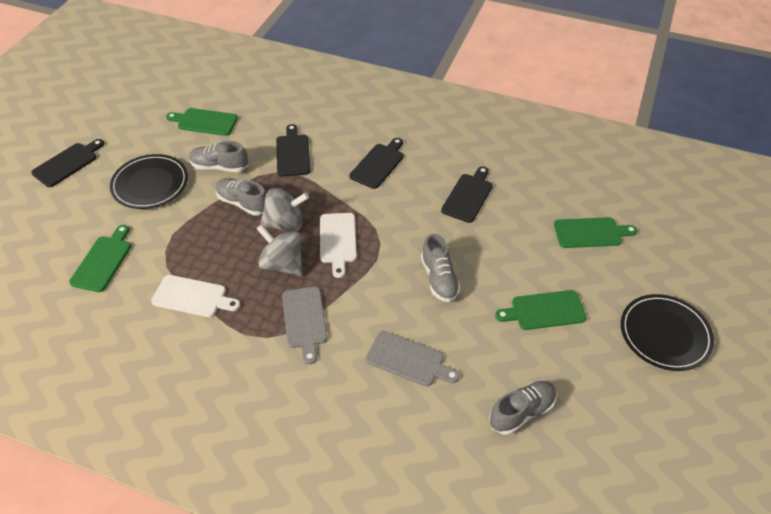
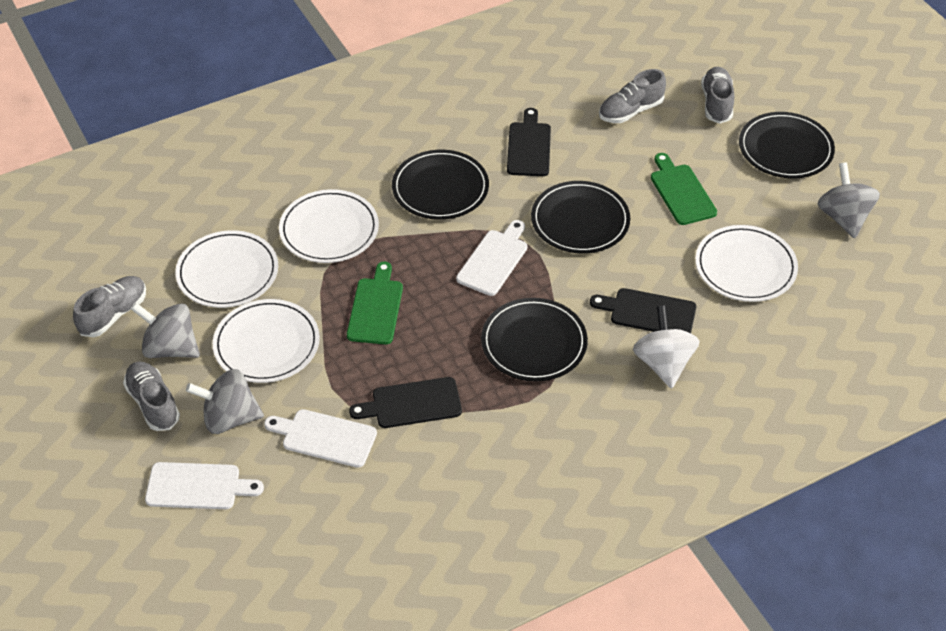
black cutting board: 4 -> 3
black plate: 2 -> 4
green cutting board: 4 -> 2
grey cutting board: 2 -> 0
grey spinning top: 2 -> 3
white cutting board: 2 -> 3
white plate: 0 -> 4
white spinning top: 0 -> 1

